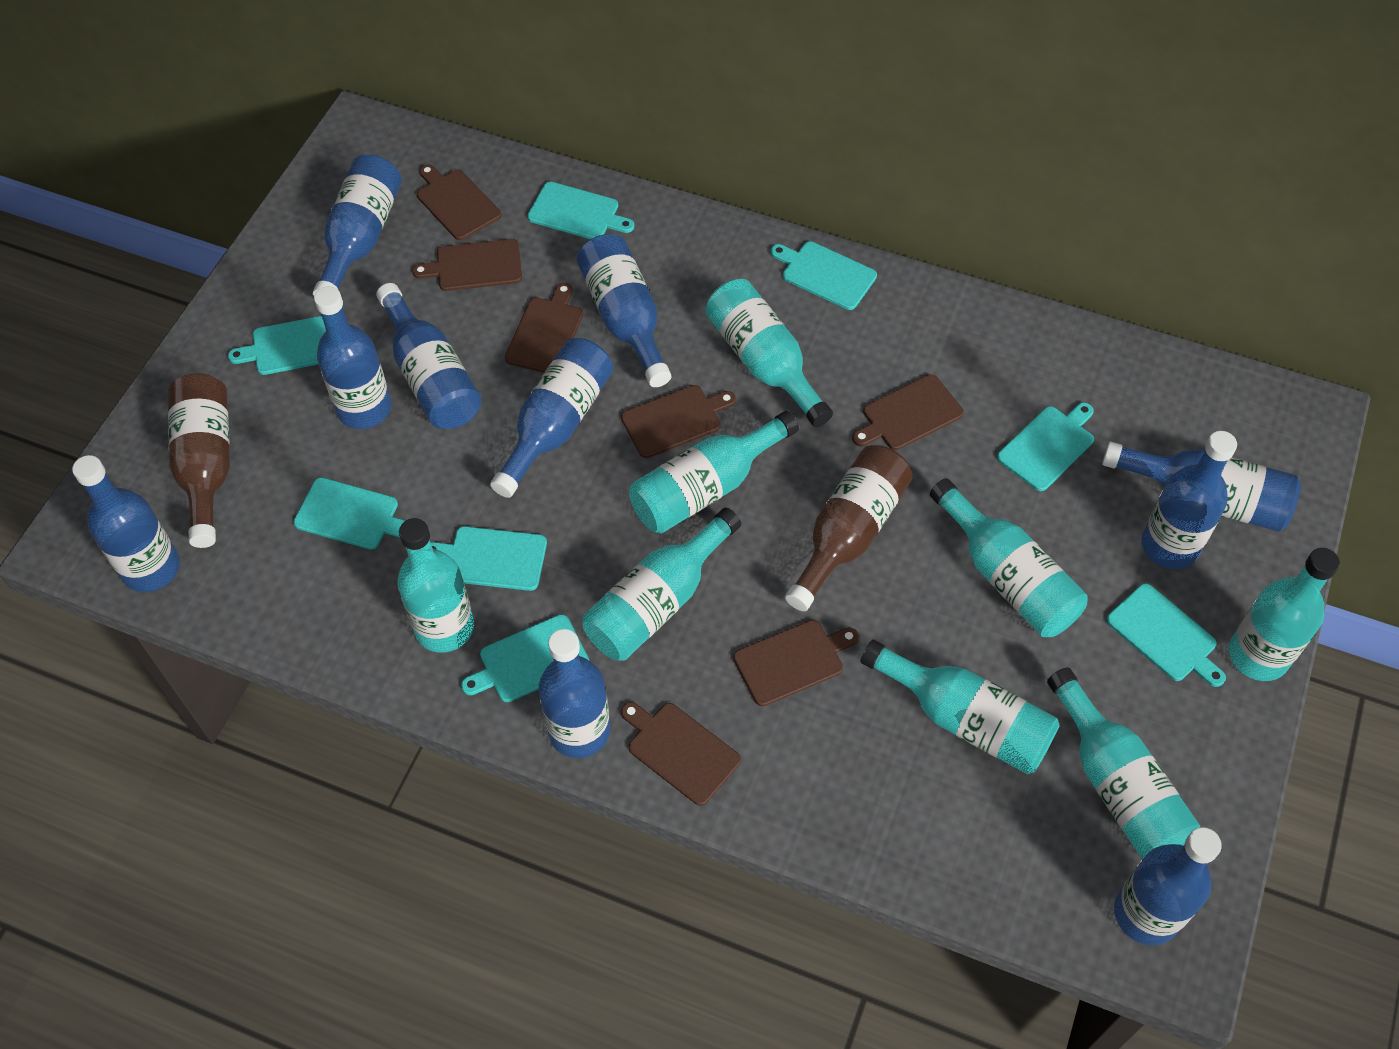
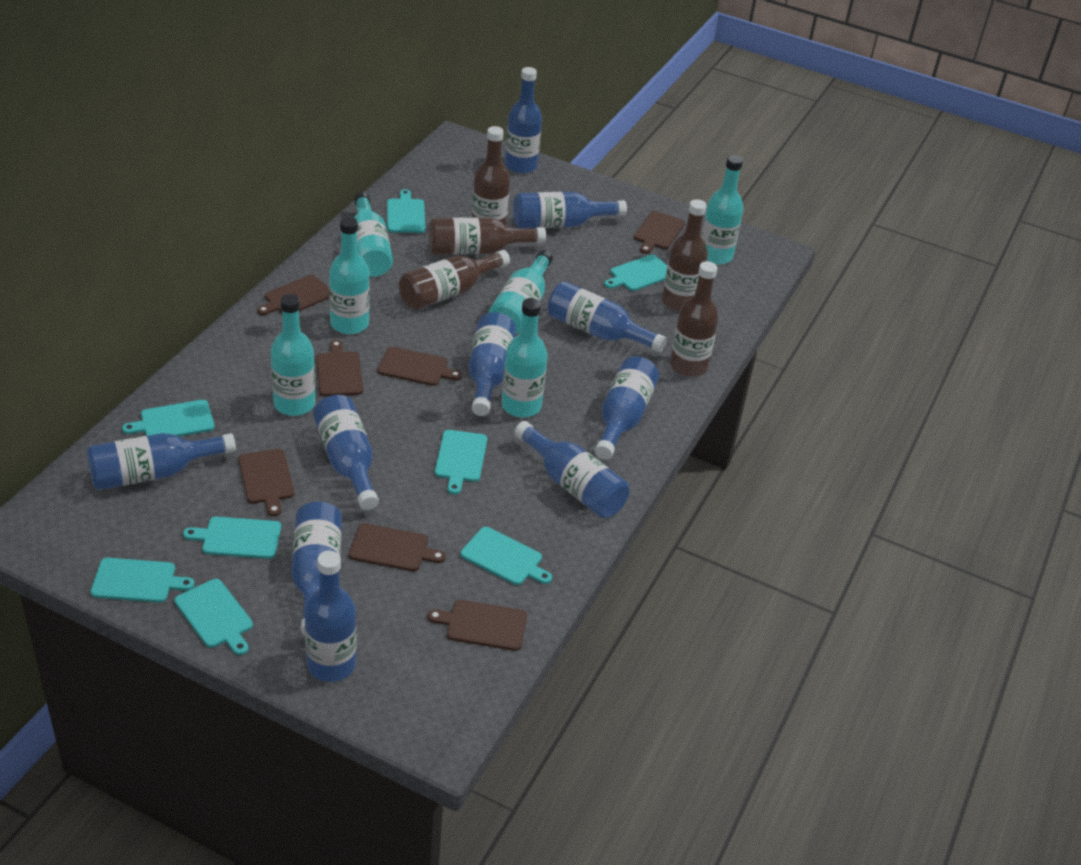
brown bottle: 2 -> 5
turquoise bottle: 8 -> 6

